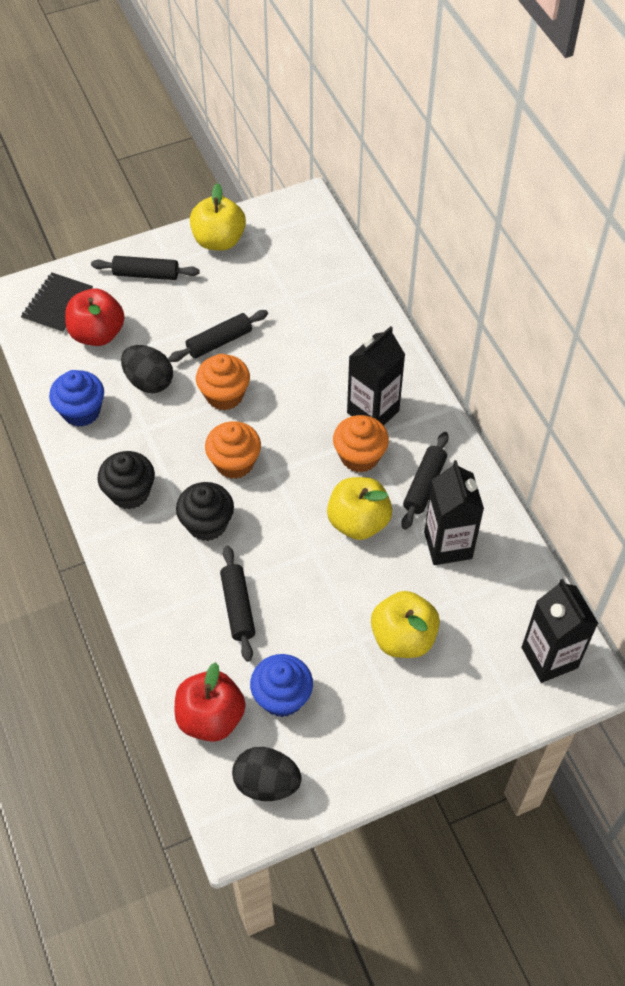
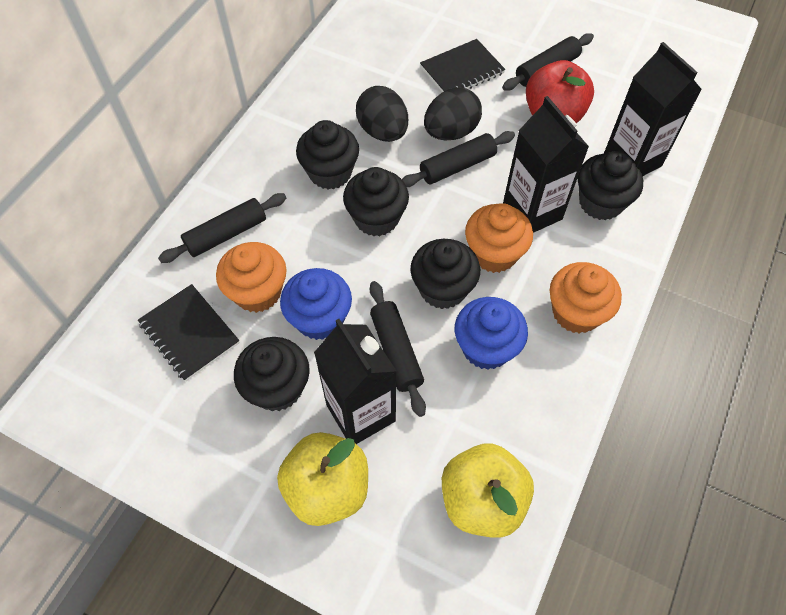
black cupcake: 2 -> 5
black notebook: 1 -> 2
red apple: 2 -> 1
yellow apple: 3 -> 2

